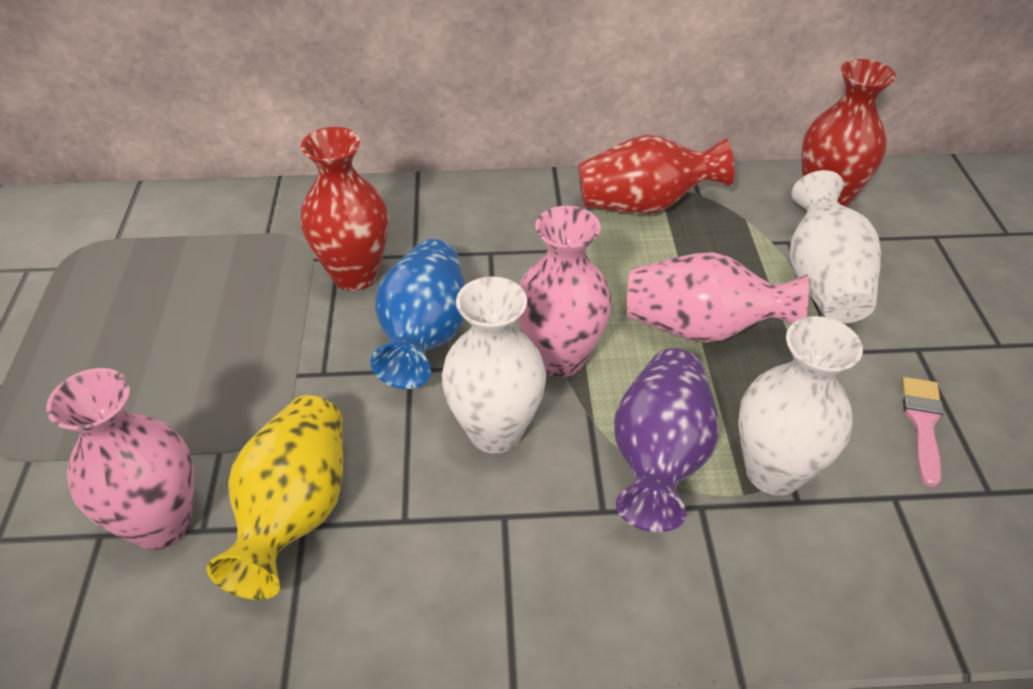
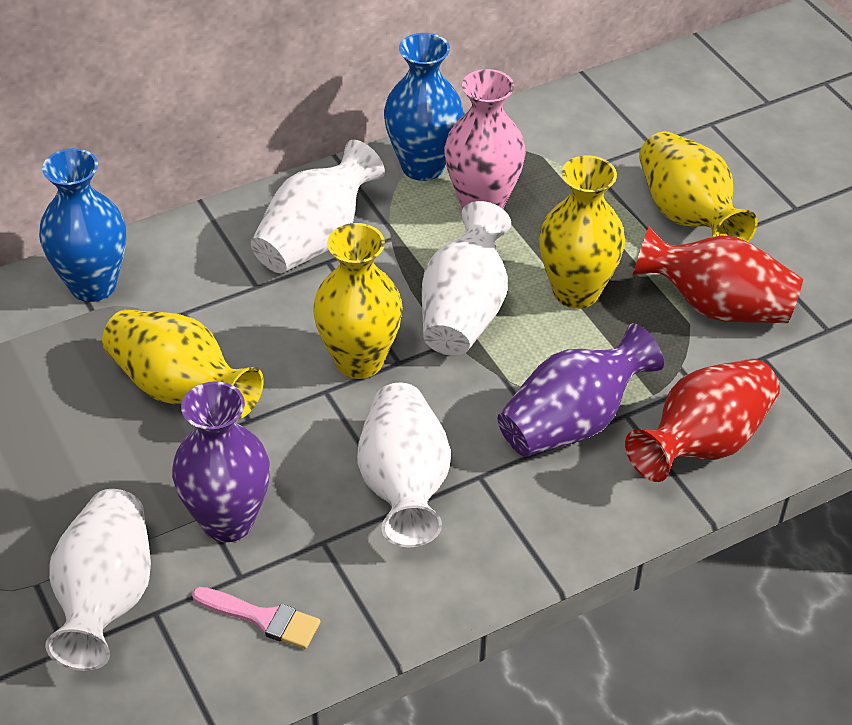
blue vase: 1 -> 2
pink vase: 3 -> 1
purple vase: 1 -> 2
red vase: 3 -> 2
white vase: 3 -> 4
yellow vase: 1 -> 4

